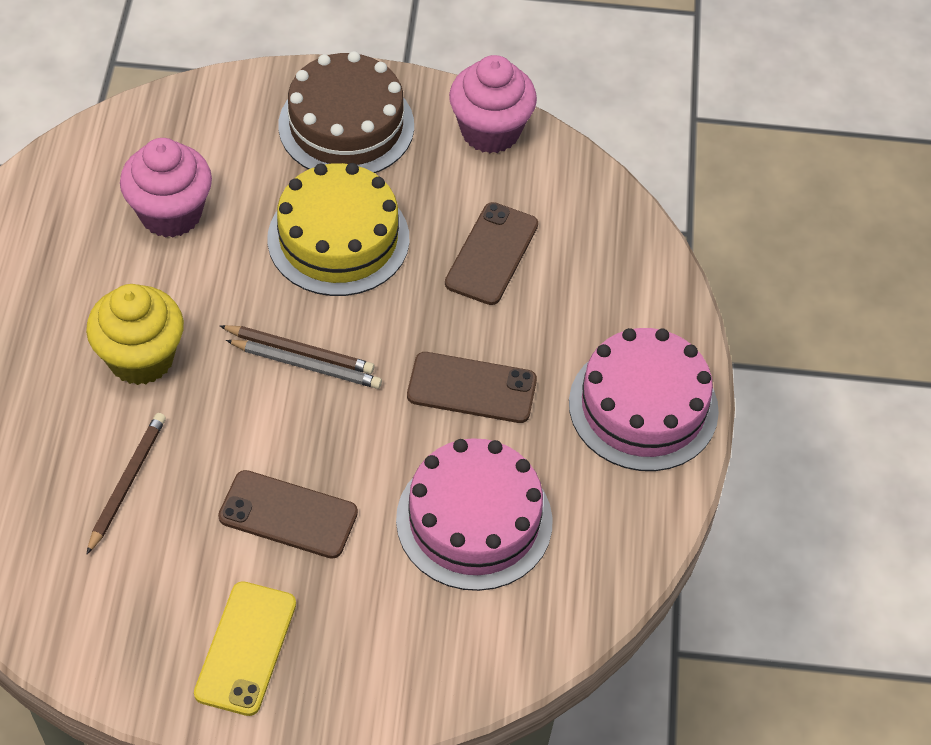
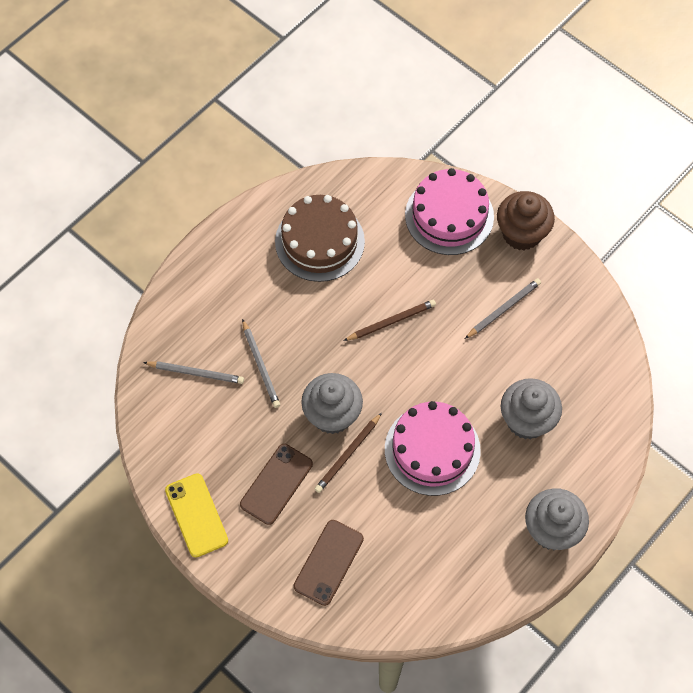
brown cupcake: 0 -> 1
brown phone: 3 -> 2
grey cupcake: 0 -> 3
grey pencil: 1 -> 3
pink cupcake: 2 -> 0
yellow cake: 1 -> 0
yellow cupcake: 1 -> 0

